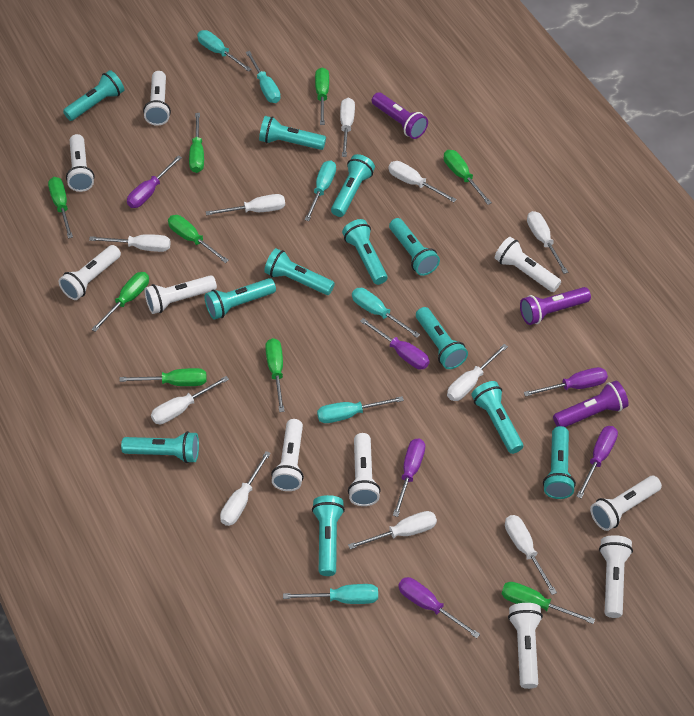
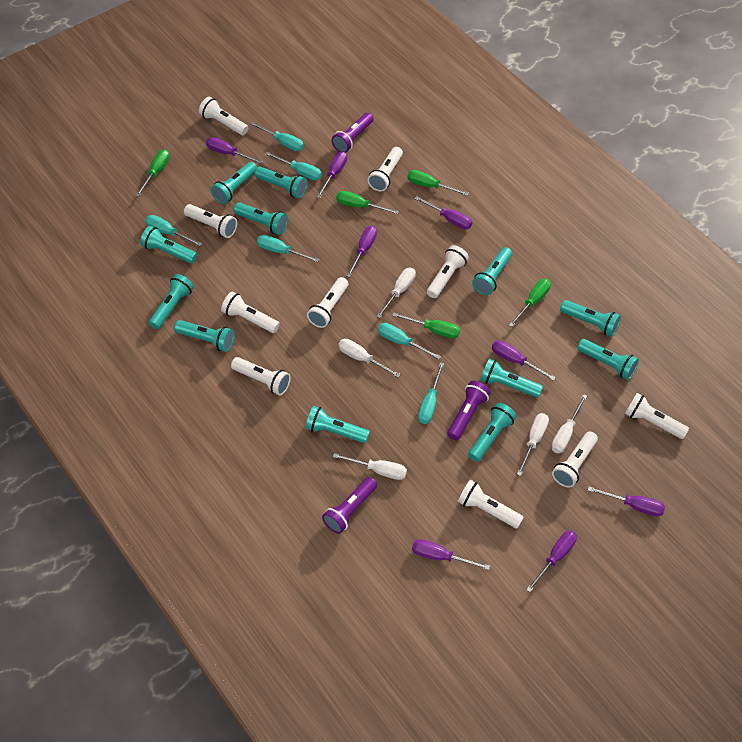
green screwdriver: 9 -> 5
purple screwdriver: 6 -> 8
white screwdriver: 10 -> 5

